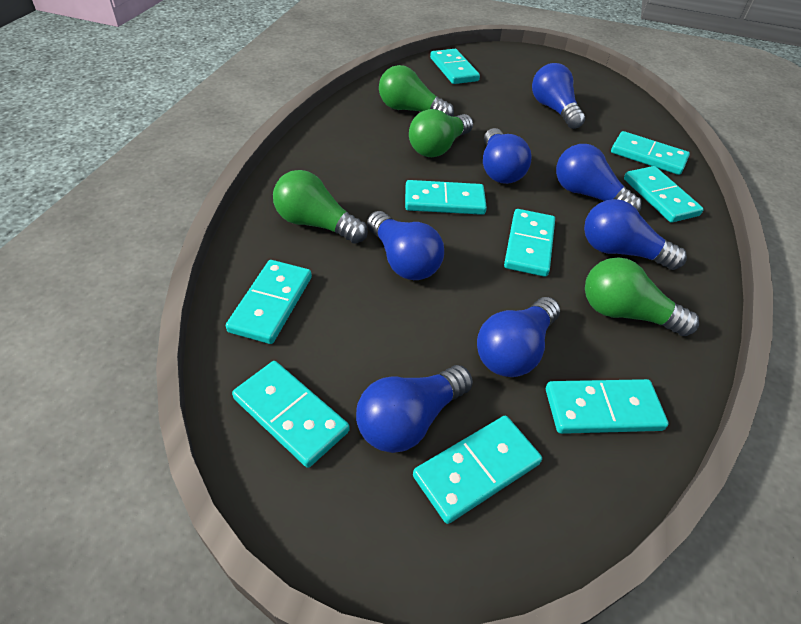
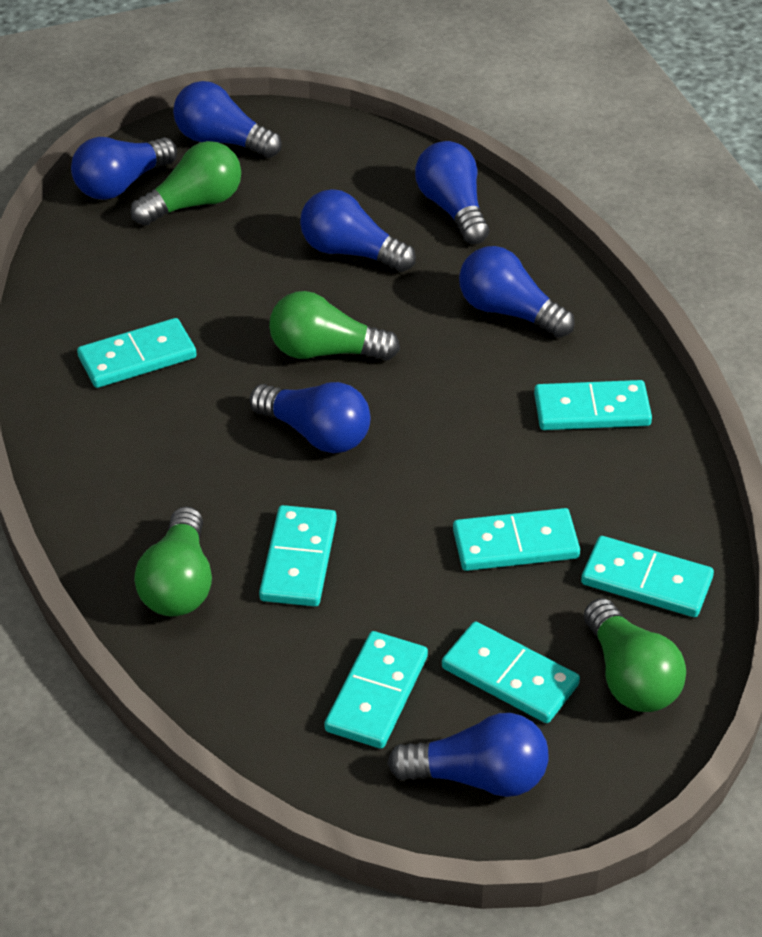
turquoise domino: 9 -> 7

